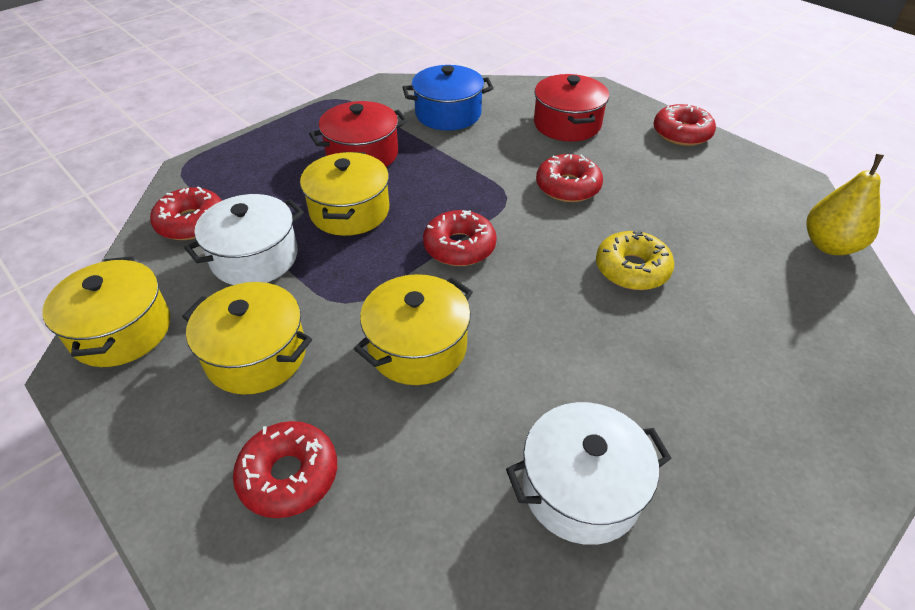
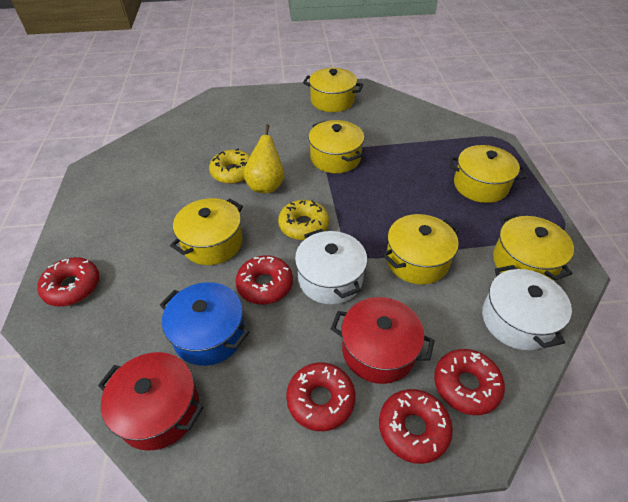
yellow donut: 1 -> 2
yellow pot: 4 -> 6

